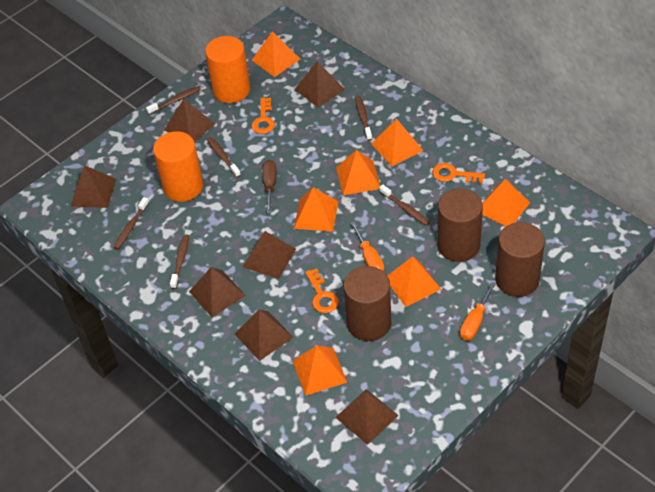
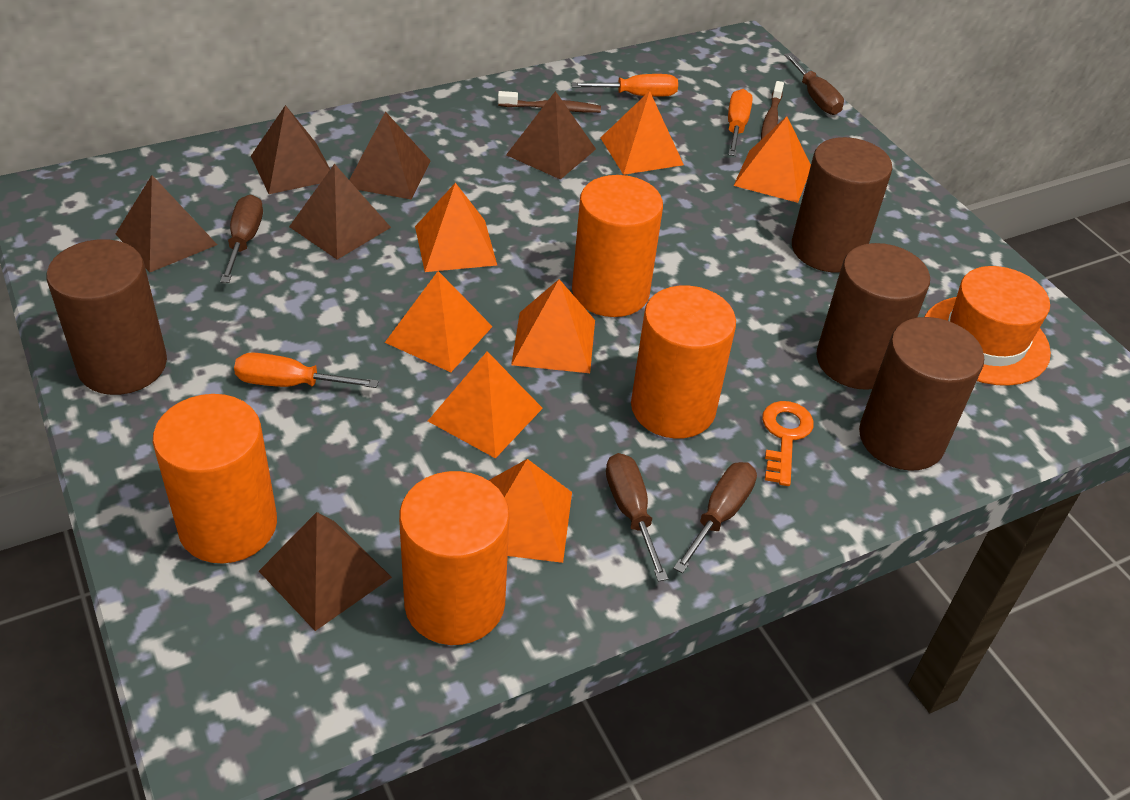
brown cylinder: 3 -> 4
brown pyramid: 7 -> 6
brown screwdriver: 1 -> 4
brown toothbrush: 6 -> 2
orange cylinder: 2 -> 4
orange hat: 0 -> 1
orange key: 3 -> 1
orange screwdriver: 2 -> 3

